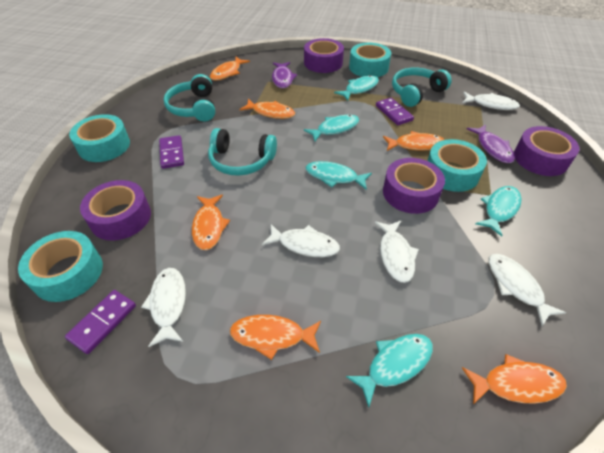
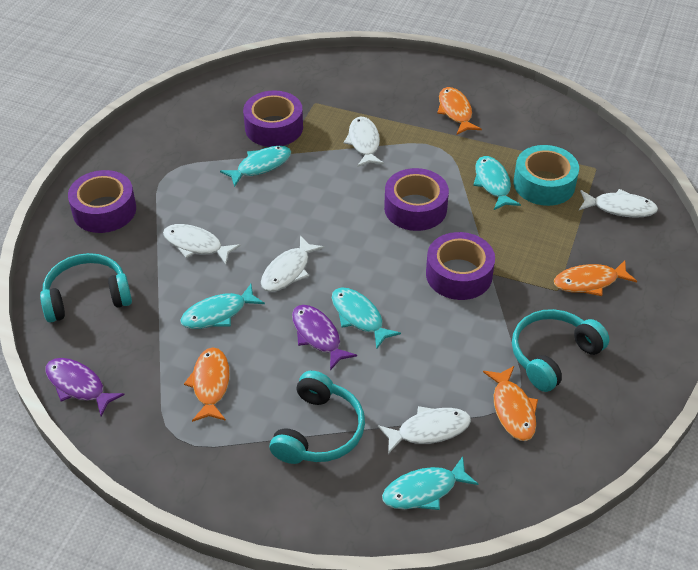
orange fish: 6 -> 4
purple domino: 3 -> 0
turquoise tape: 4 -> 1

